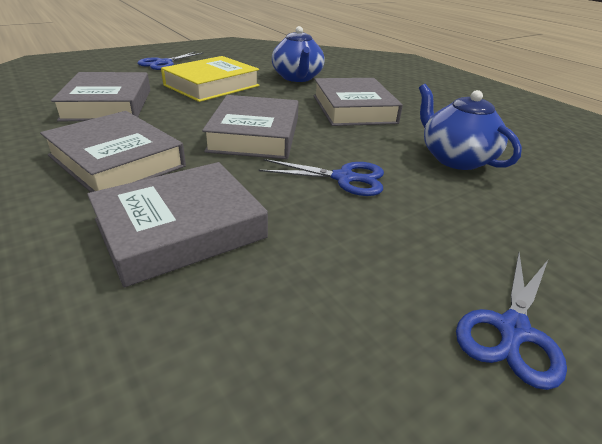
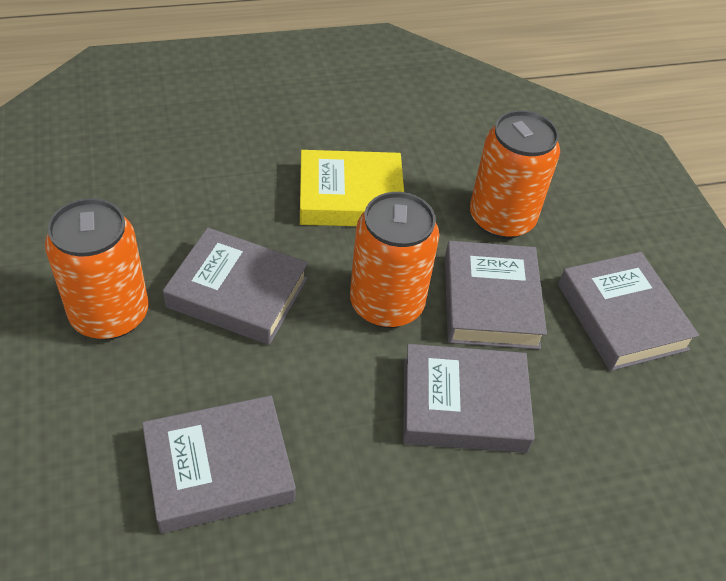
blue scissors: 3 -> 0
blue teapot: 2 -> 0
orange can: 0 -> 3

